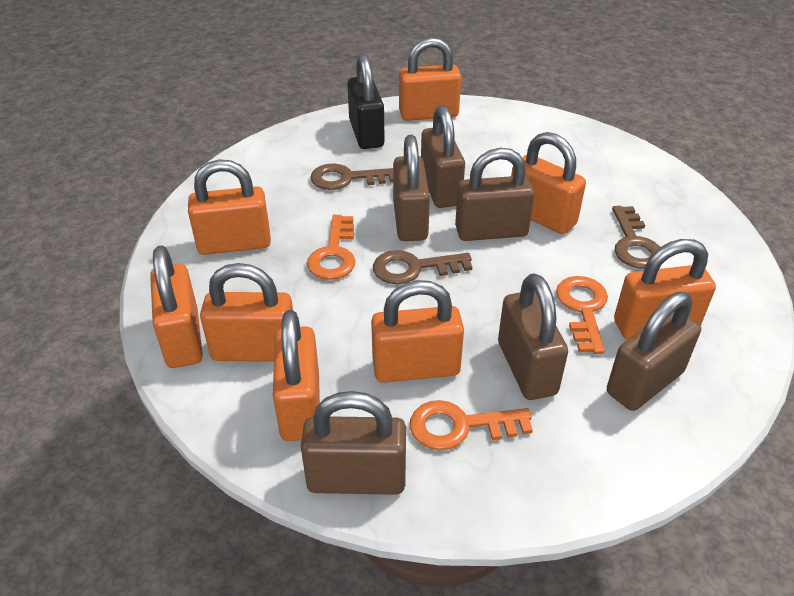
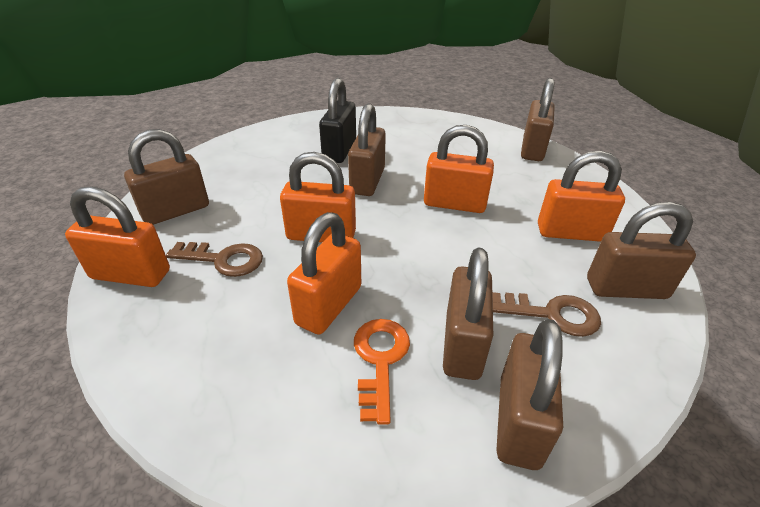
brown key: 3 -> 2
orange key: 3 -> 1
orange padlock: 8 -> 5

